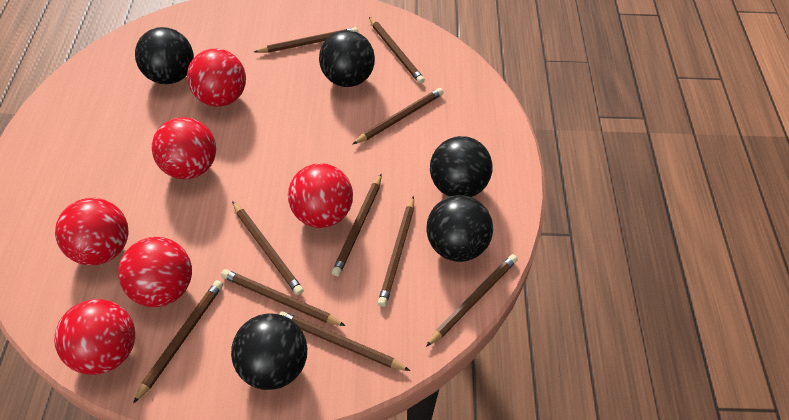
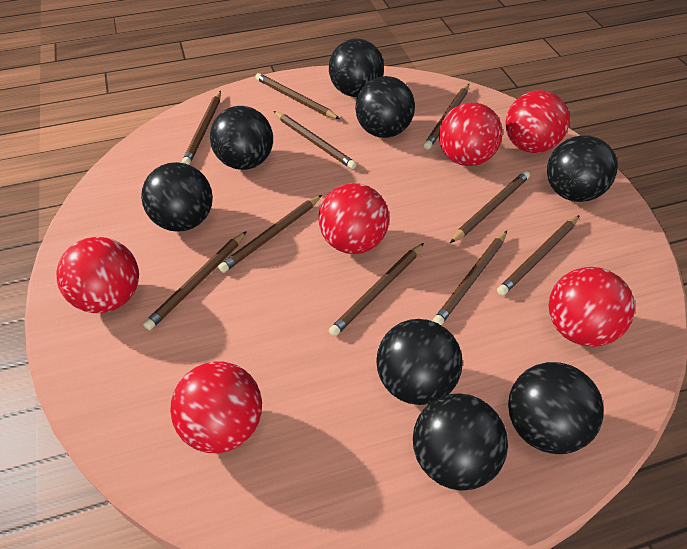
black ball: 5 -> 8

